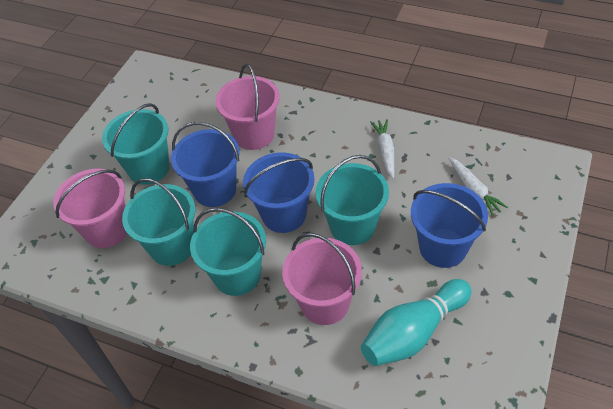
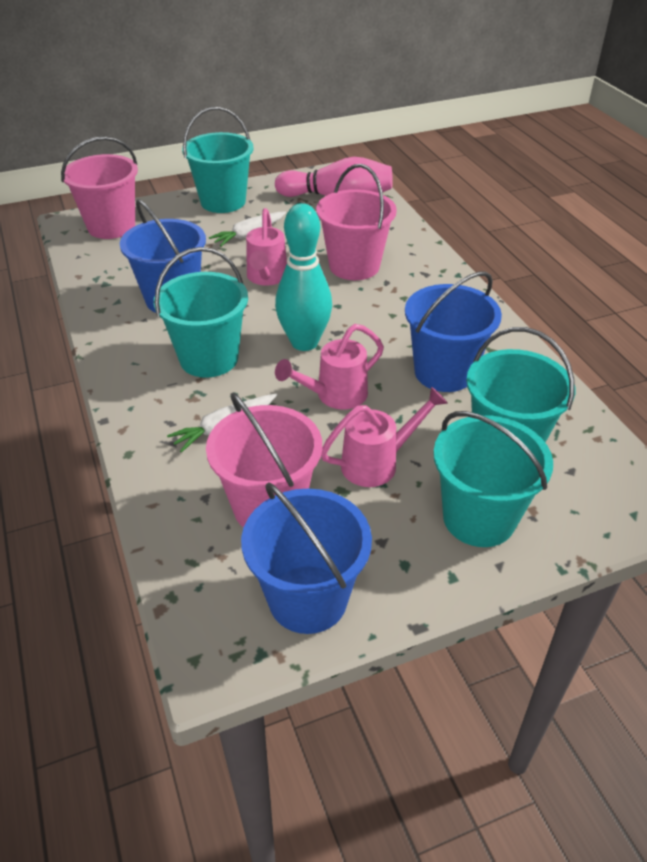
pink bowling pin: 0 -> 1
pink watering can: 0 -> 3

